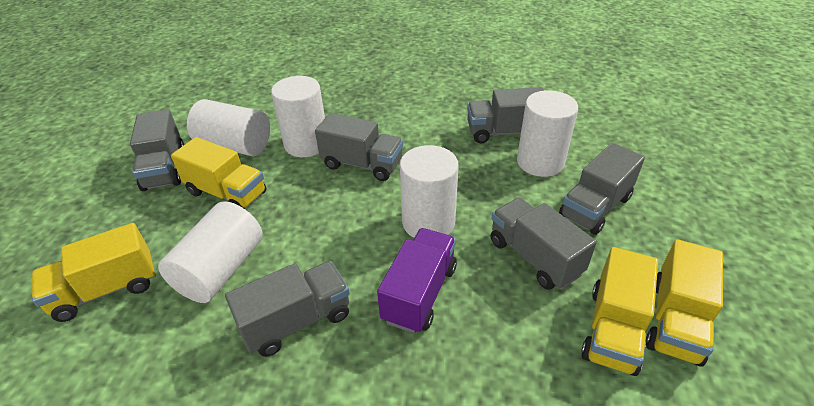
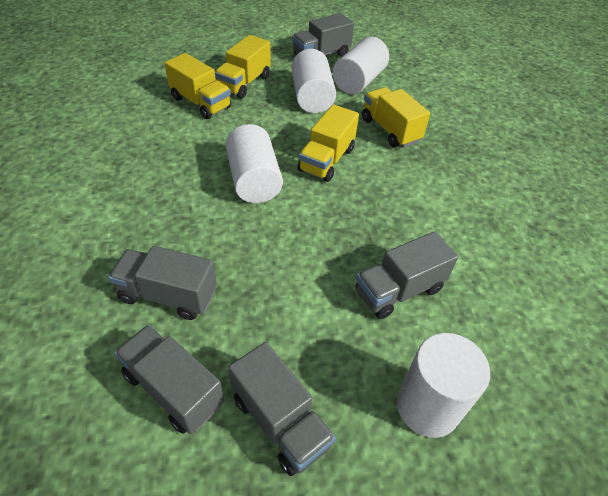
grey truck: 6 -> 5
purple truck: 1 -> 0
white cylinder: 5 -> 4

